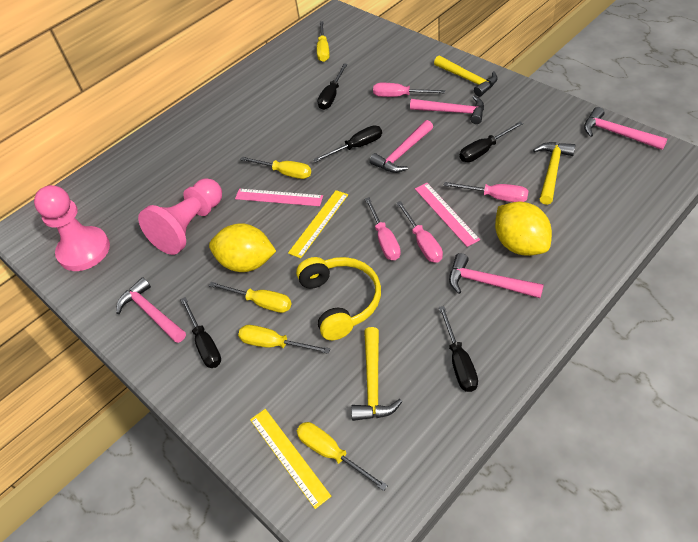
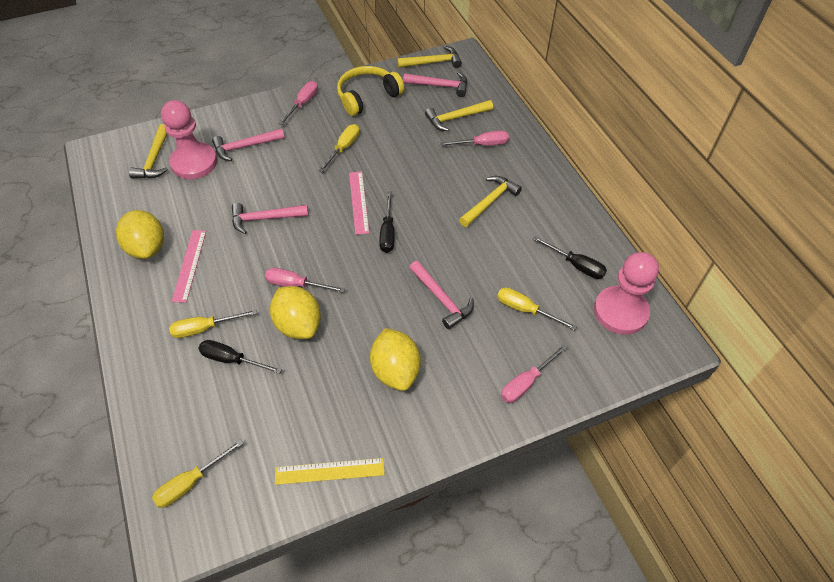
black screwdriver: 5 -> 3
pink hammer: 5 -> 4
yellow hammer: 3 -> 4
yellow lemon: 2 -> 3
yellow ruler: 2 -> 1
yellow screwdriver: 5 -> 4

